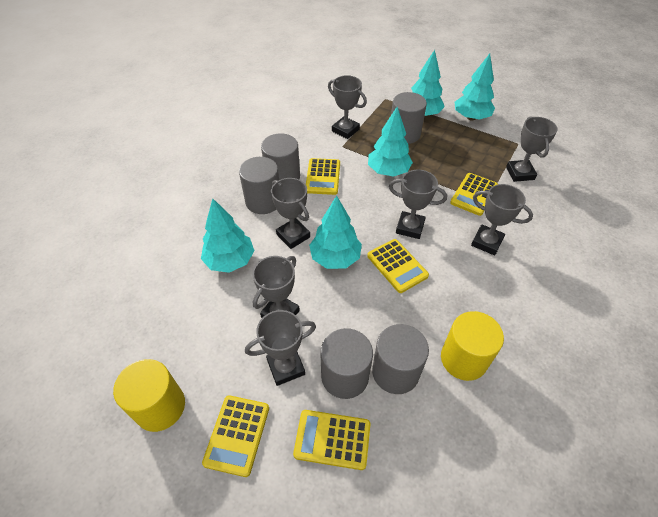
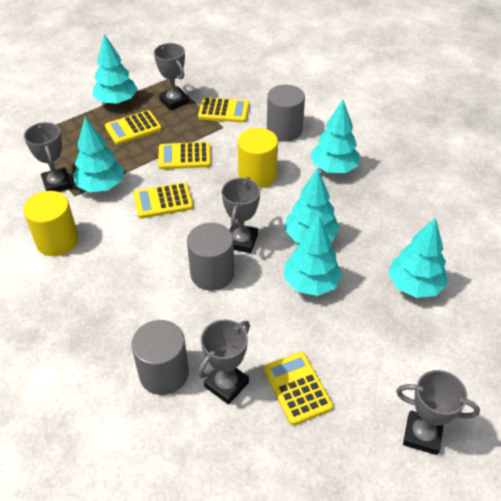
grey cylinder: 5 -> 3
grey trophy: 7 -> 5
turquoise tree: 5 -> 6

